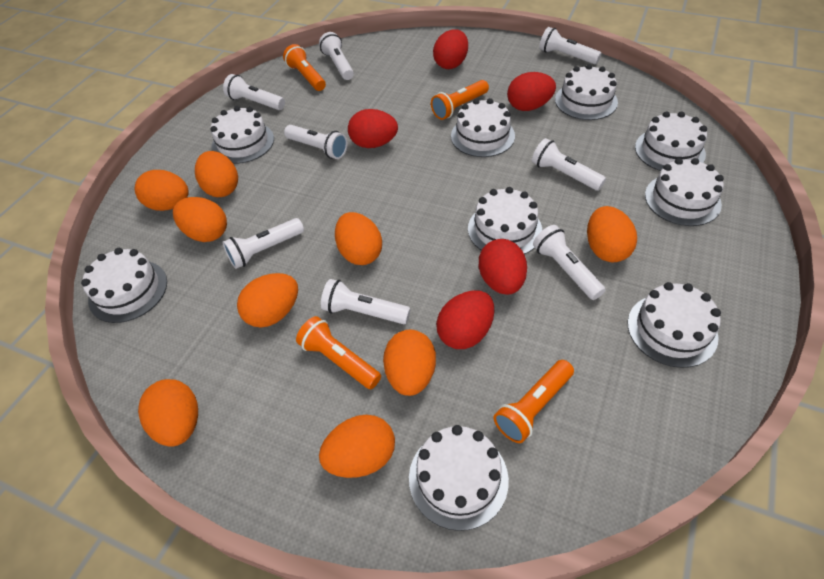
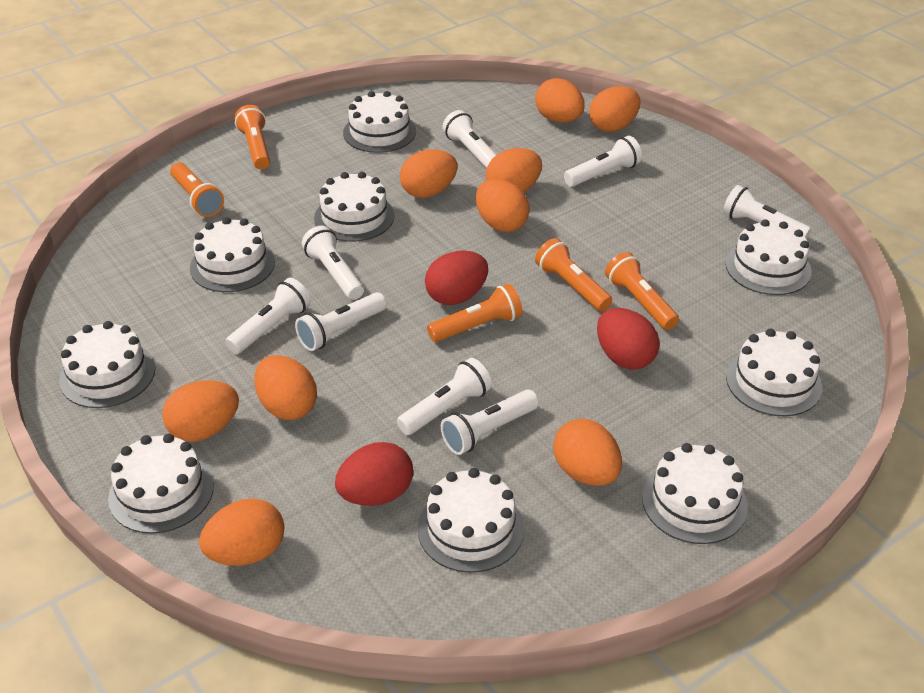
orange flashlight: 4 -> 5
red egg: 5 -> 3

